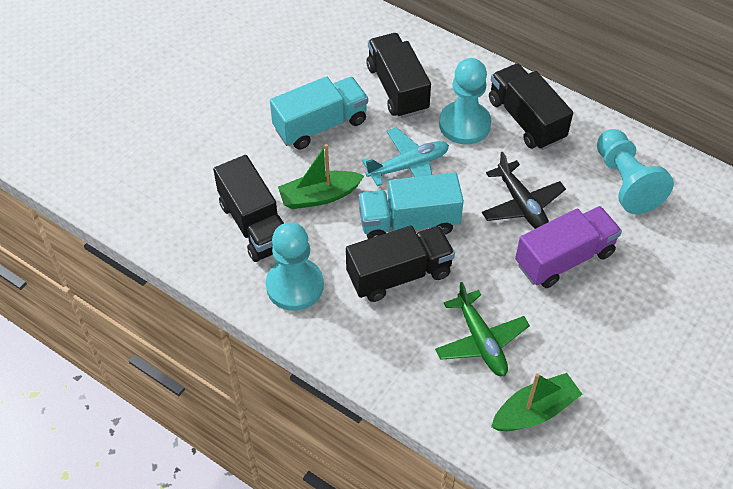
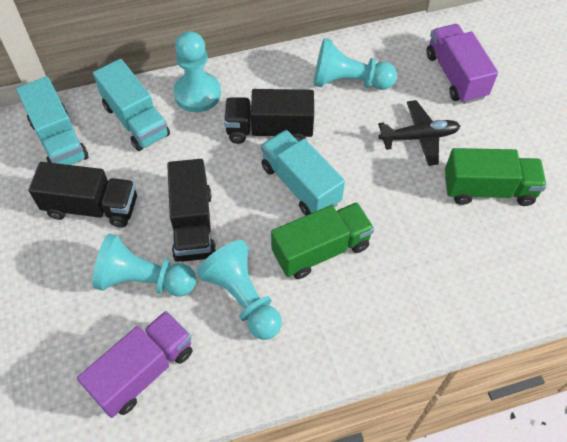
black truck: 4 -> 3
green boat: 2 -> 0
green plane: 1 -> 0
green truck: 0 -> 2
purple truck: 1 -> 2
turquoise pawn: 3 -> 4
turquoise plane: 1 -> 0
turquoise truck: 2 -> 3

